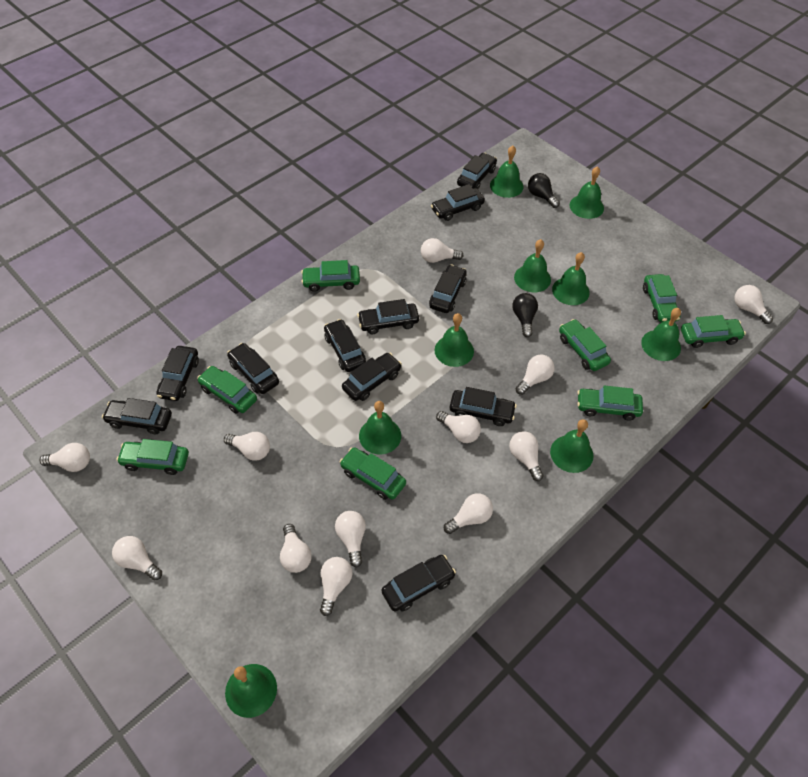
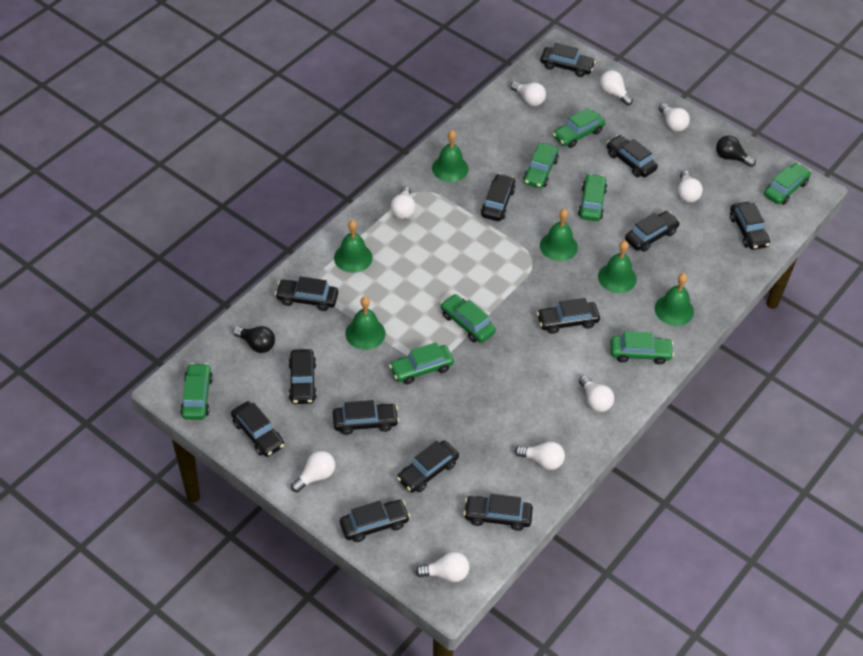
black car: 11 -> 13
green bell: 9 -> 6
white light bulb: 12 -> 9

